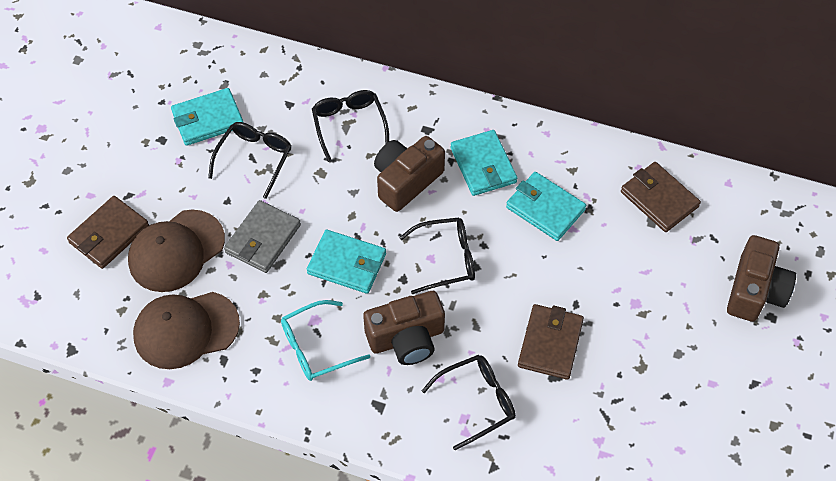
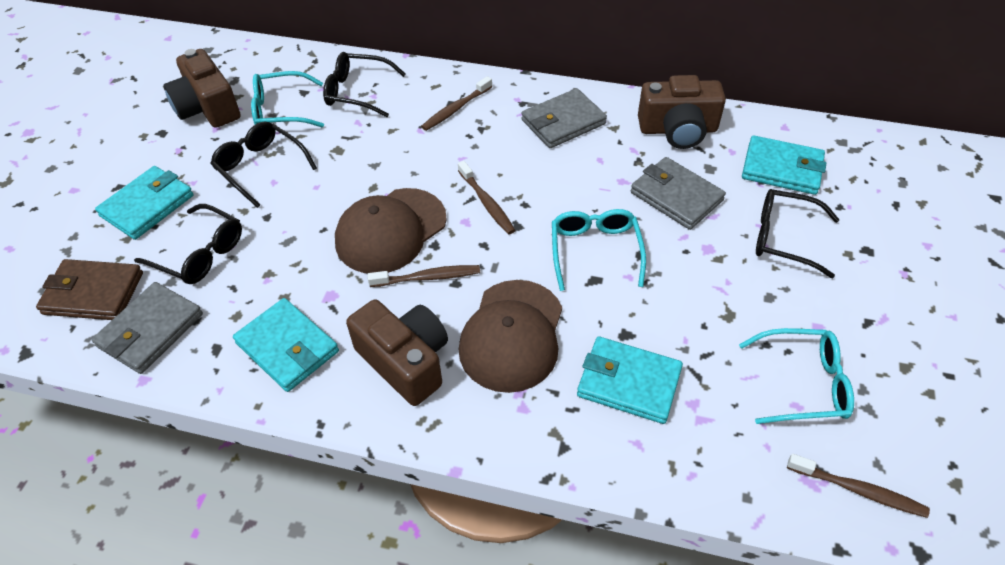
brown toothbrush: 0 -> 4
brown wallet: 3 -> 1
grey wallet: 1 -> 3
turquoise glasses: 1 -> 3

